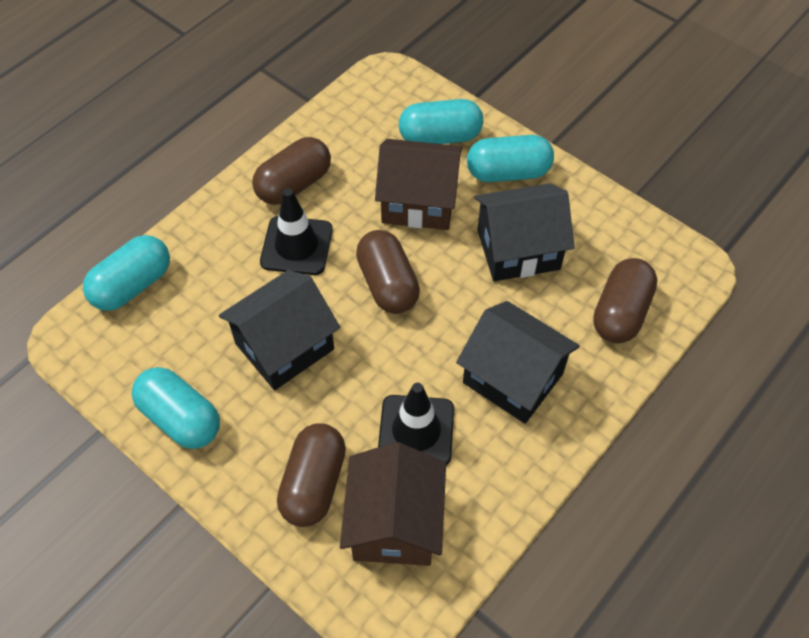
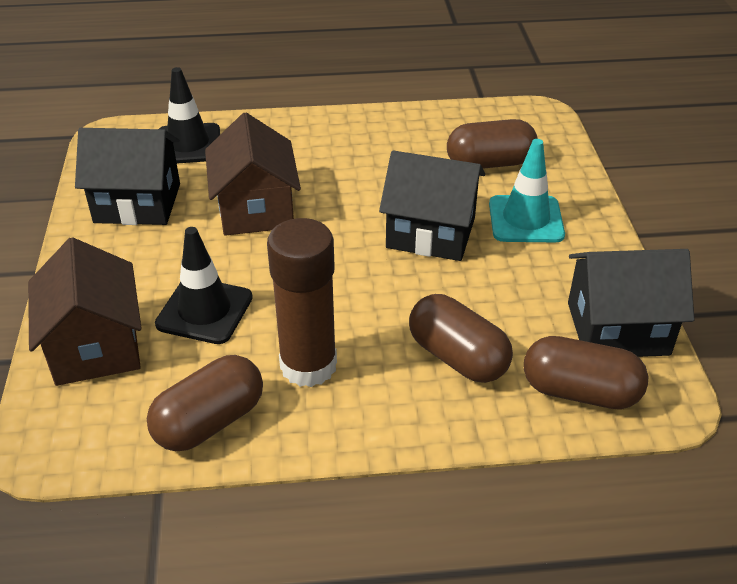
brown glue stick: 0 -> 1
turquoise capsule: 4 -> 0
turquoise traffic cone: 0 -> 1

